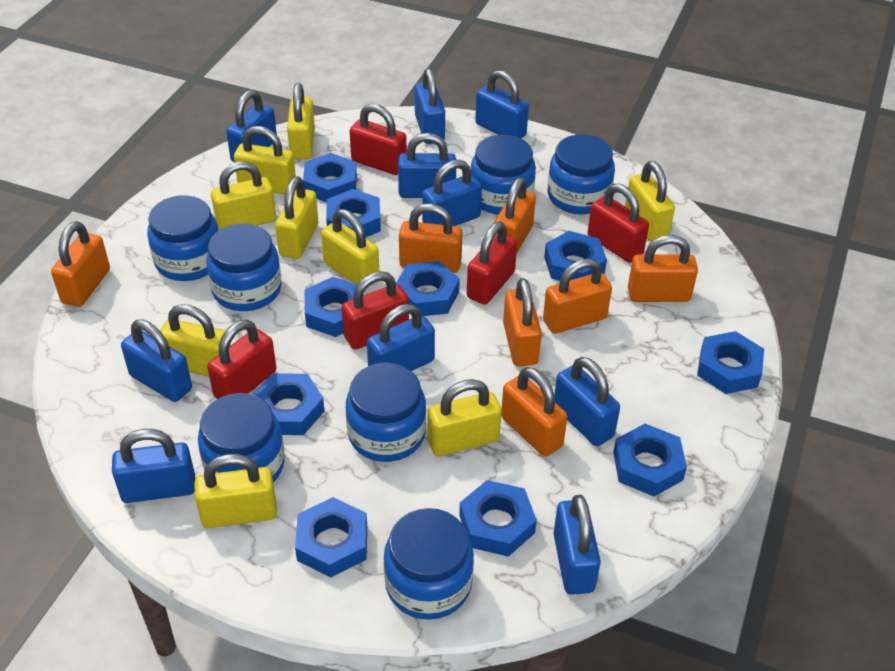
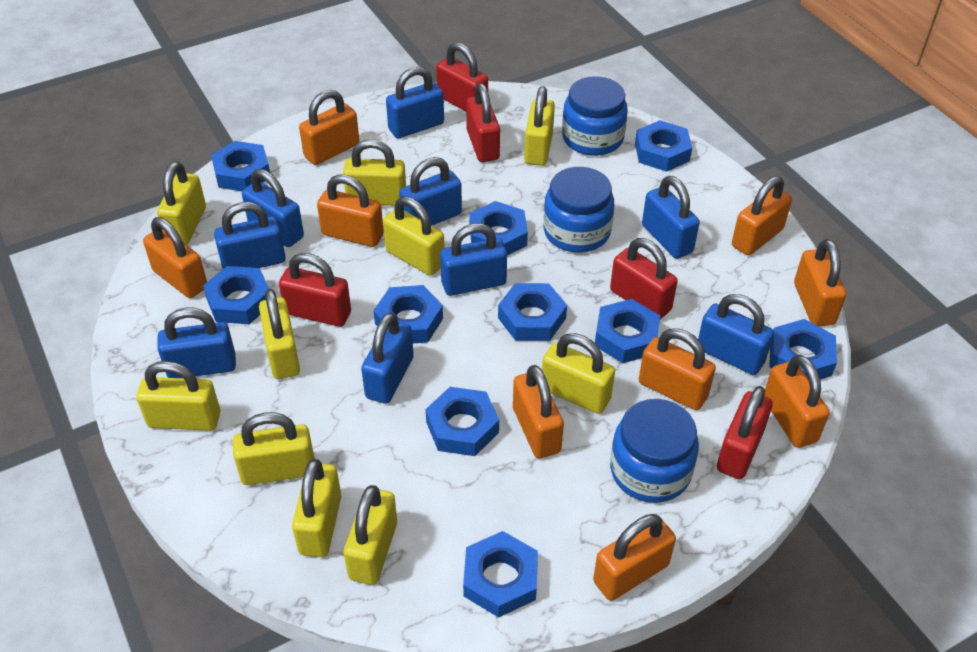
blue jar: 7 -> 3
blue padlock: 10 -> 9
orange padlock: 7 -> 9
yellow padlock: 9 -> 10

